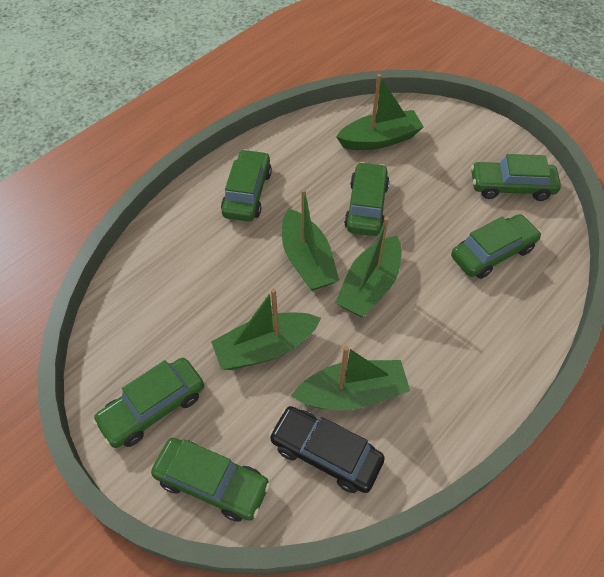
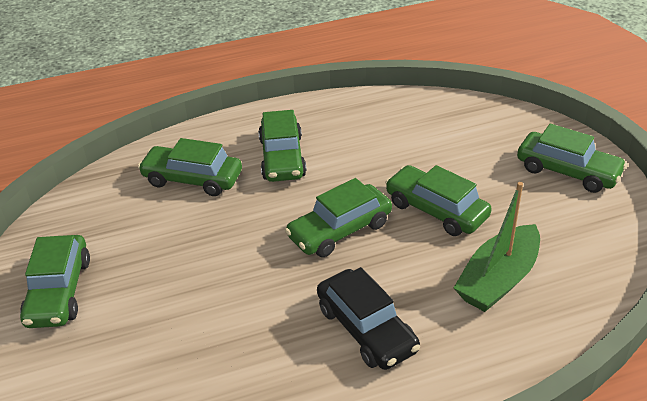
green boat: 5 -> 1

